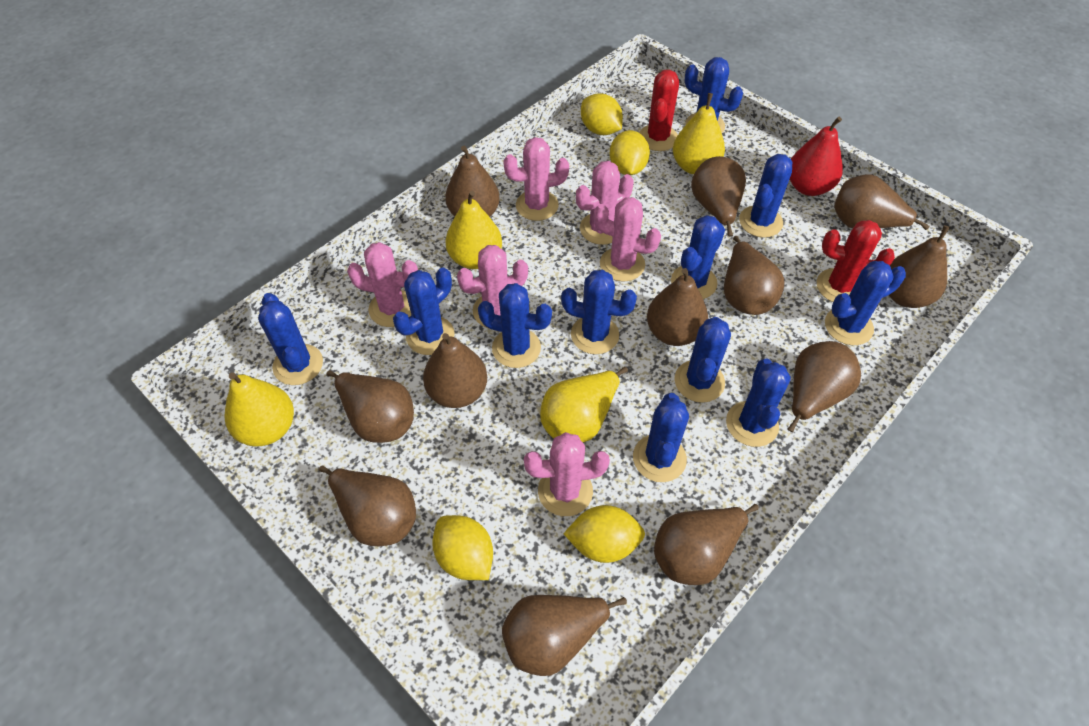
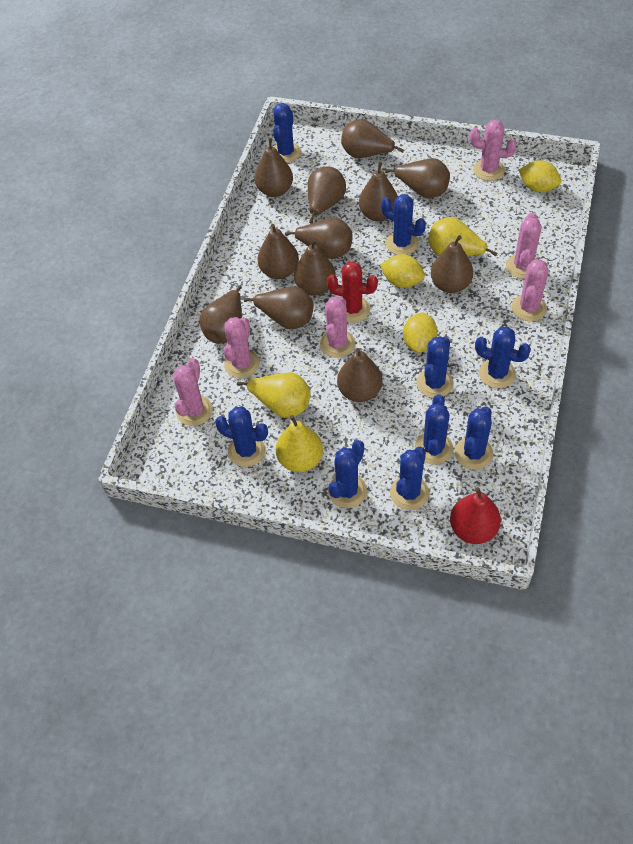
blue cactus: 11 -> 9
red cactus: 2 -> 1
yellow lemon: 4 -> 3
yellow pear: 4 -> 3

